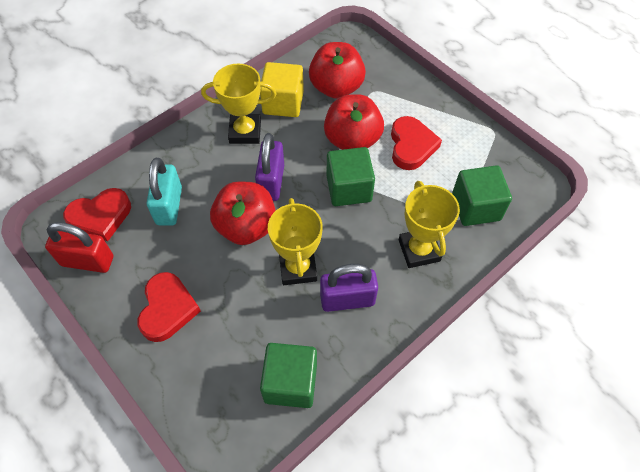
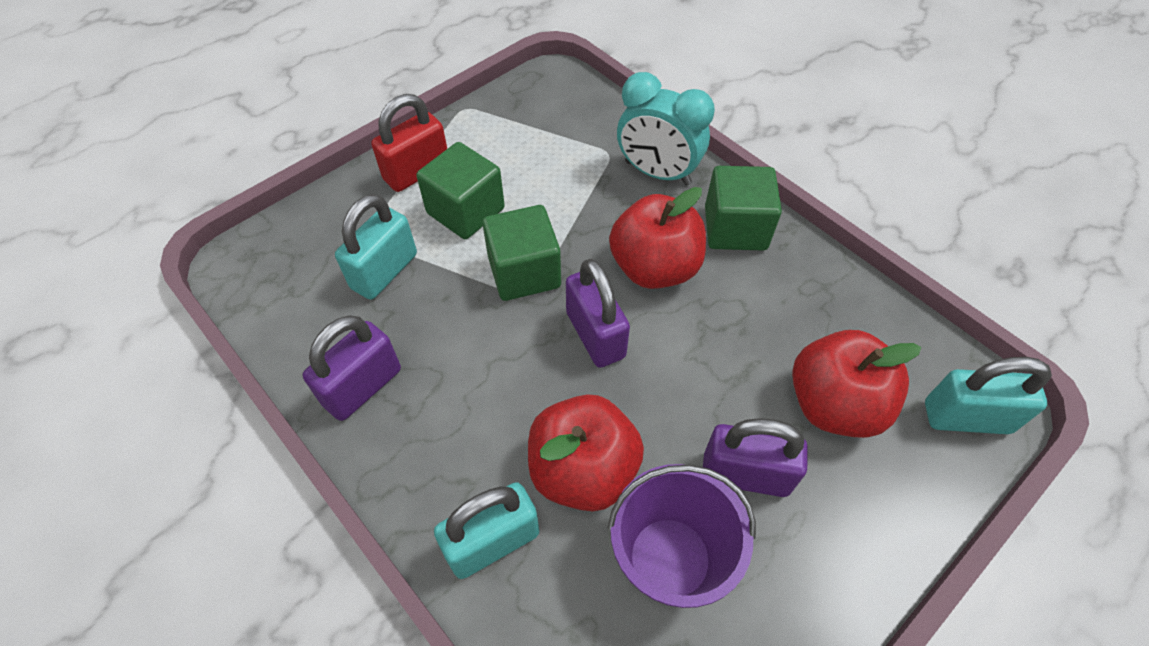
purple bucket: 0 -> 1
purple padlock: 2 -> 3
red heart: 3 -> 0
turquoise clock: 0 -> 1
turquoise padlock: 1 -> 3
yellow cube: 1 -> 0
yellow trophy: 3 -> 0

